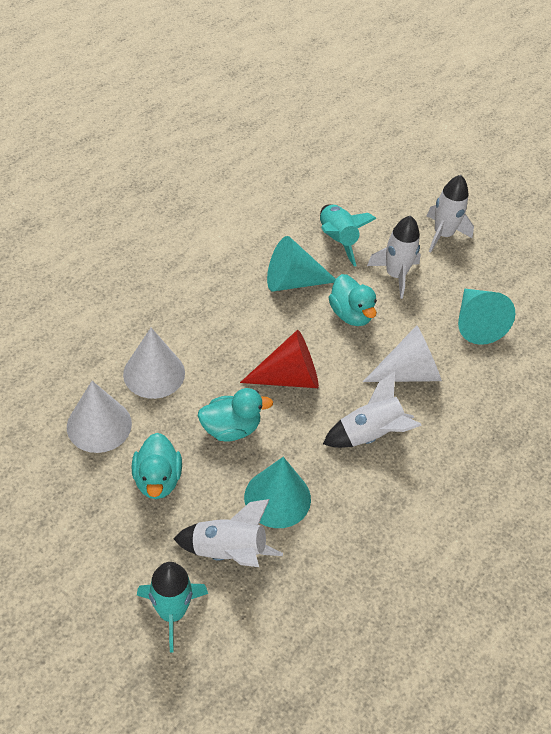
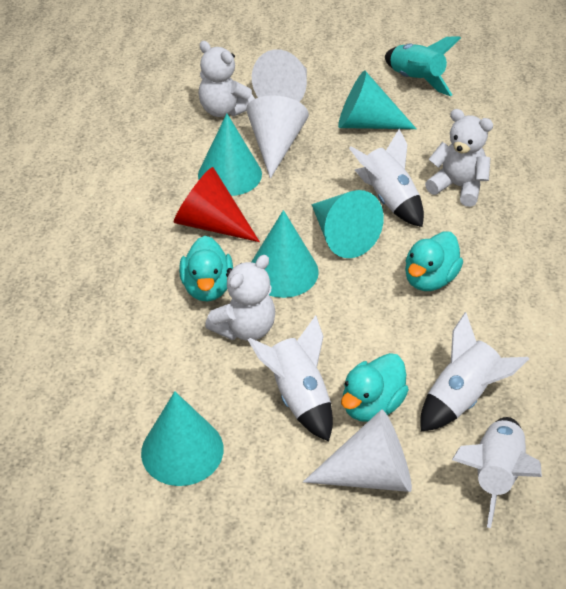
turquoise cone: 3 -> 5
turquoise rocket: 2 -> 1
white teddy bear: 0 -> 3

